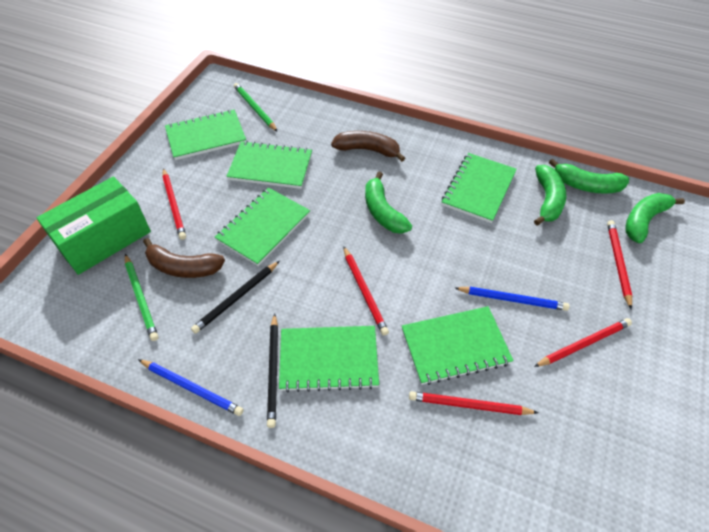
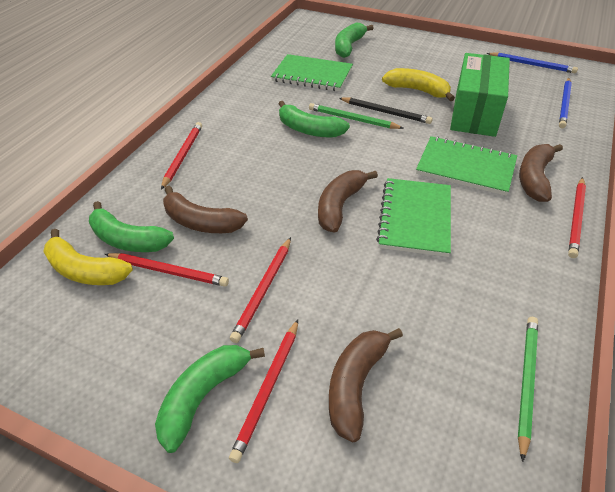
black pencil: 2 -> 1
brown banana: 2 -> 4
green notebook: 6 -> 3
yellow banana: 0 -> 2

